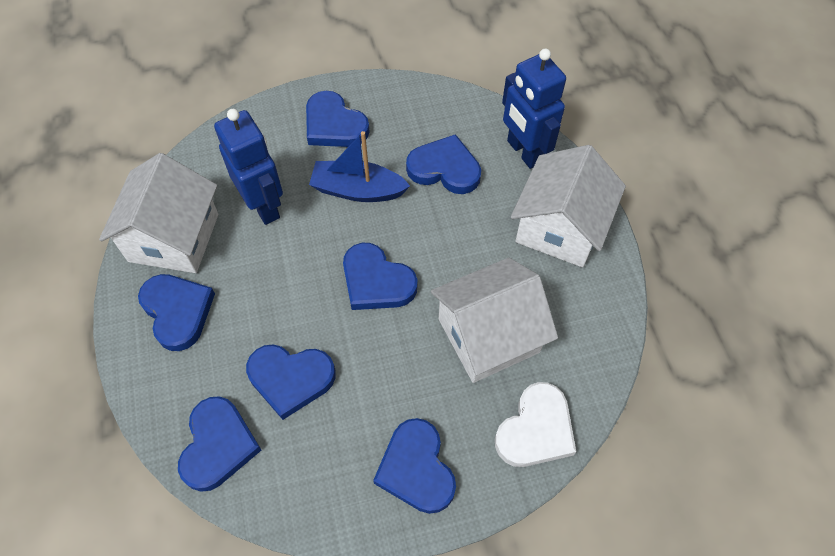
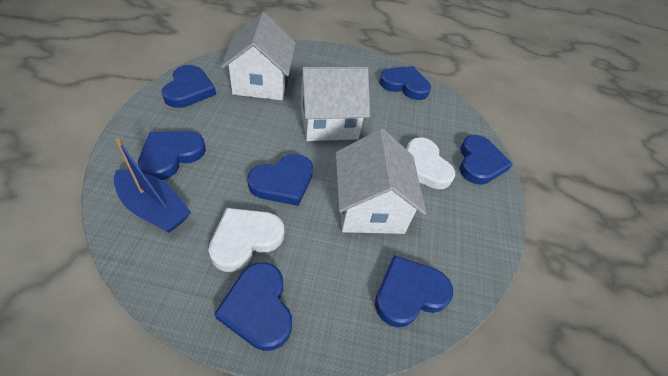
blue robot: 2 -> 0
white heart: 1 -> 2

